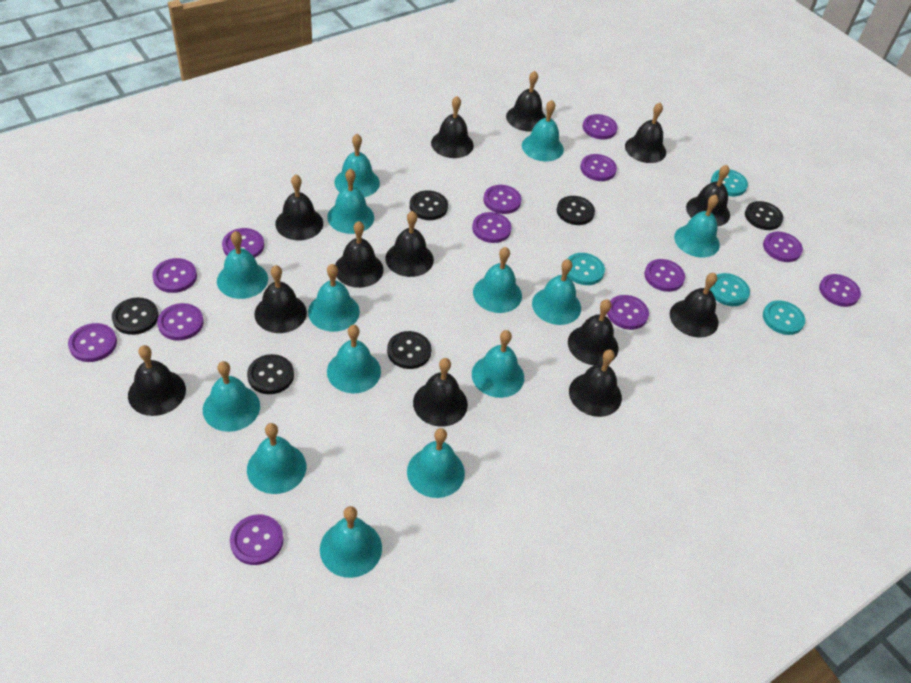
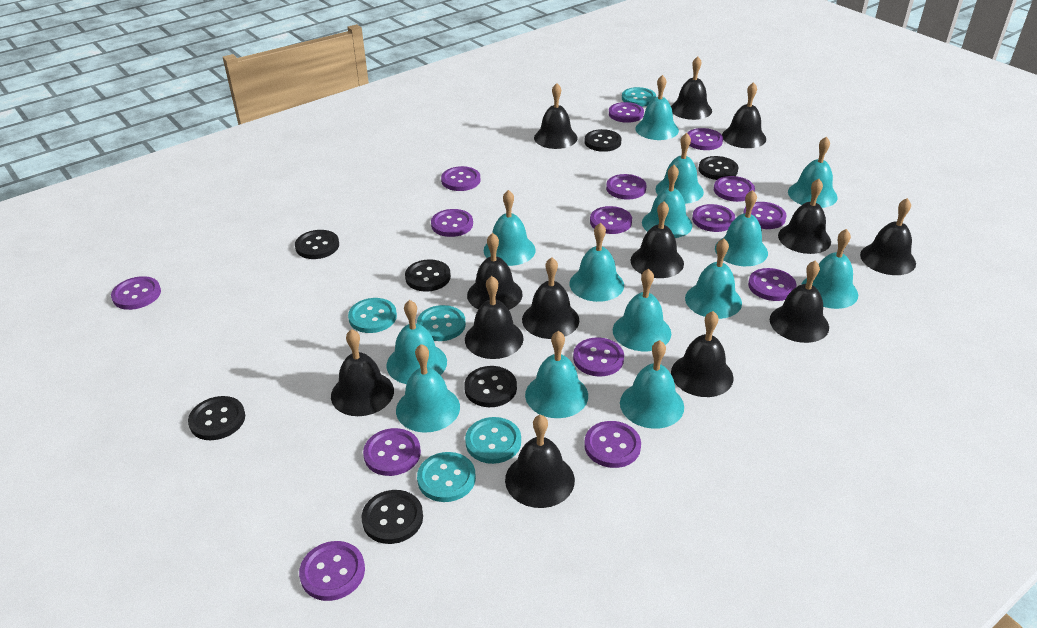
black button: 6 -> 7
purple button: 13 -> 15
turquoise button: 4 -> 5

